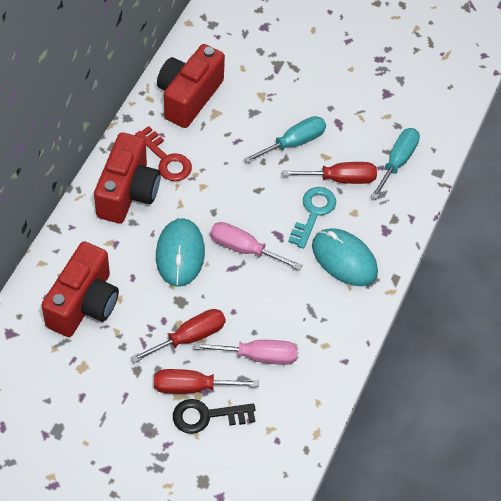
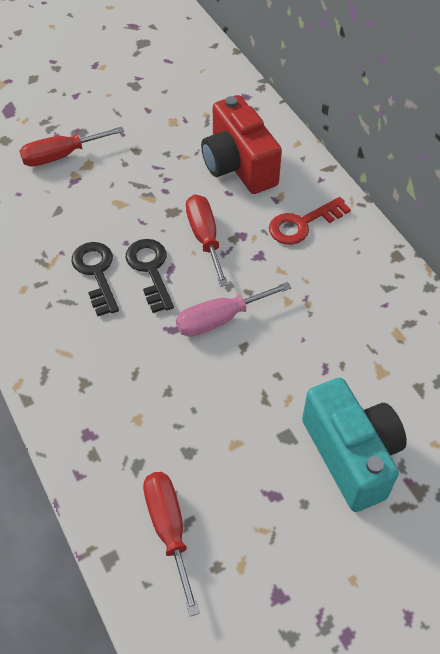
black key: 1 -> 2
pink screwdriver: 2 -> 1
red camera: 3 -> 1
turquoise camera: 0 -> 1
turquoise key: 1 -> 0
turquoise mouse: 2 -> 0
turquoise screwdriver: 2 -> 0

